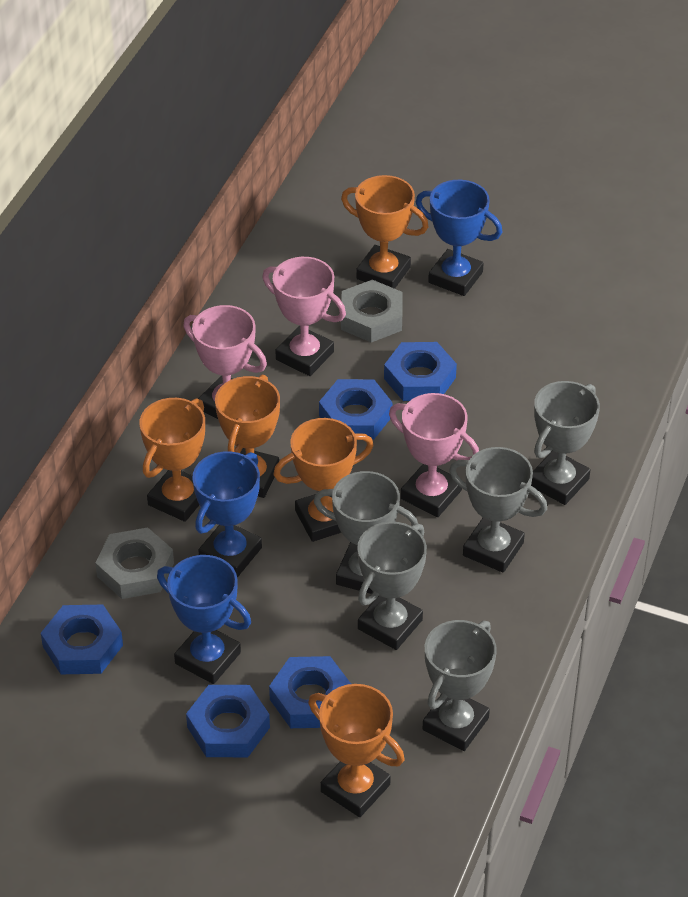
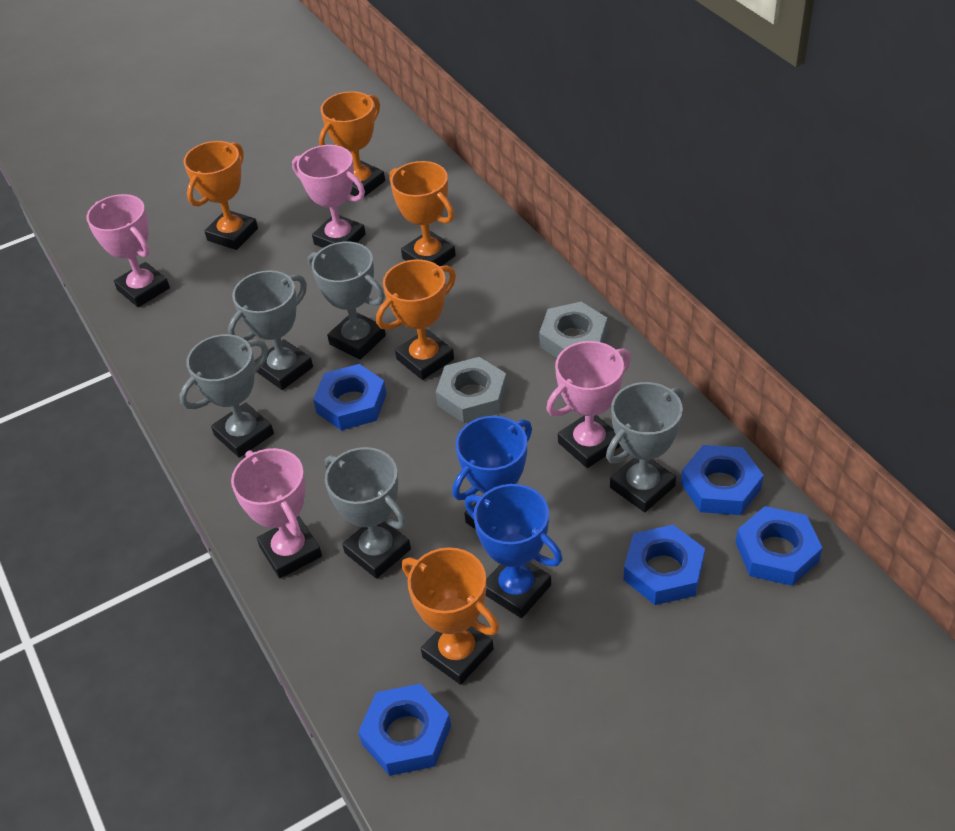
blue trophy: 3 -> 2
pink trophy: 3 -> 4

